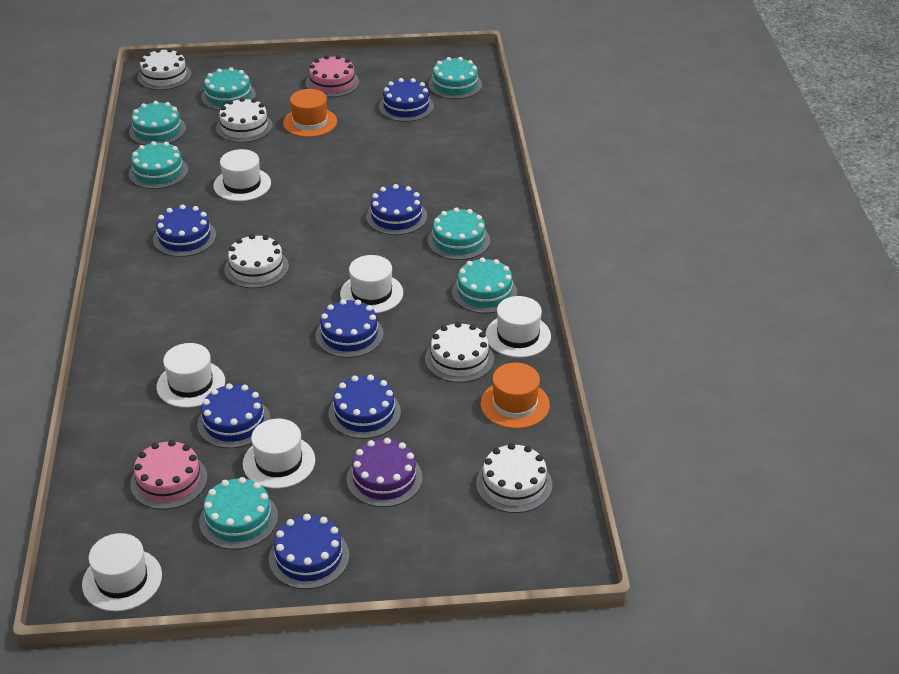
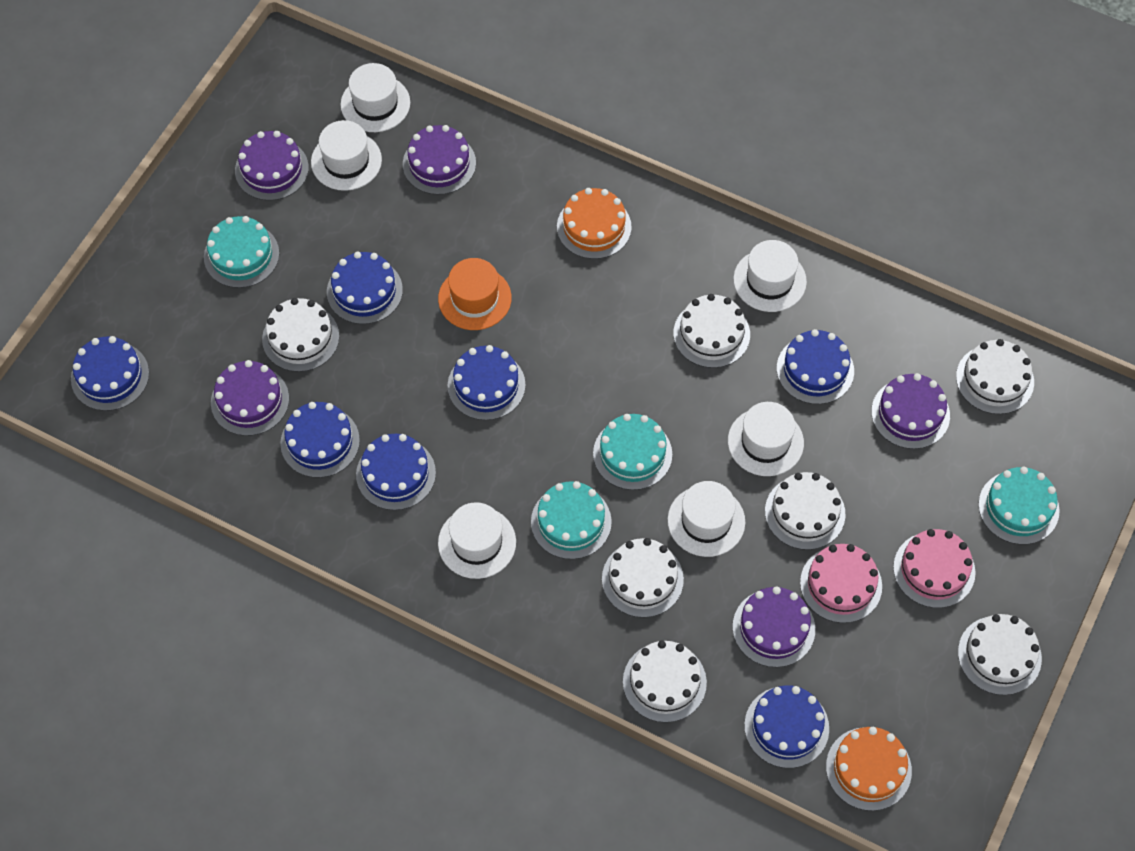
orange cake: 0 -> 2
orange hat: 2 -> 1
purple cake: 1 -> 5
turquoise cake: 7 -> 4
white cake: 5 -> 7

